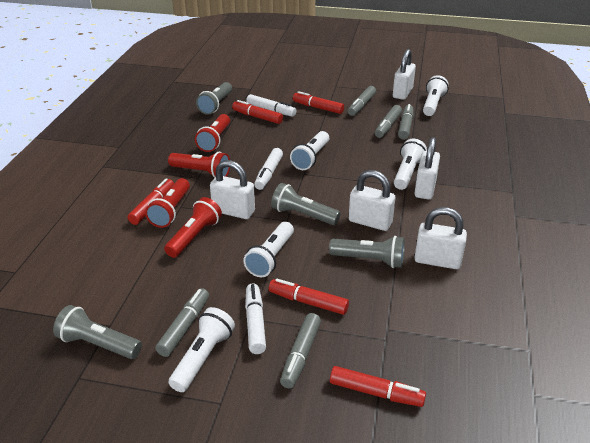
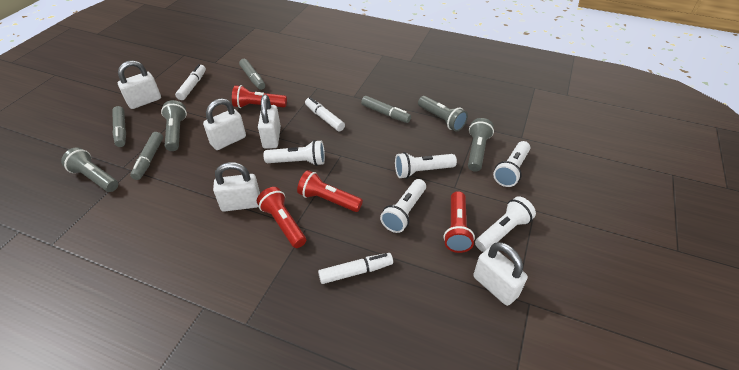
grey marker: 5 -> 4
red marker: 5 -> 0

